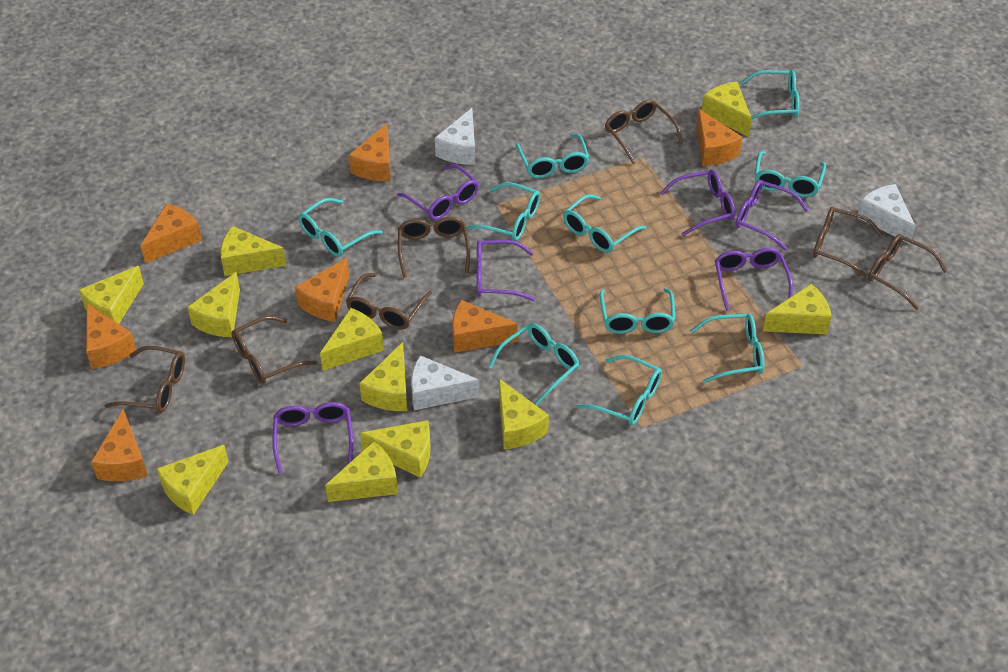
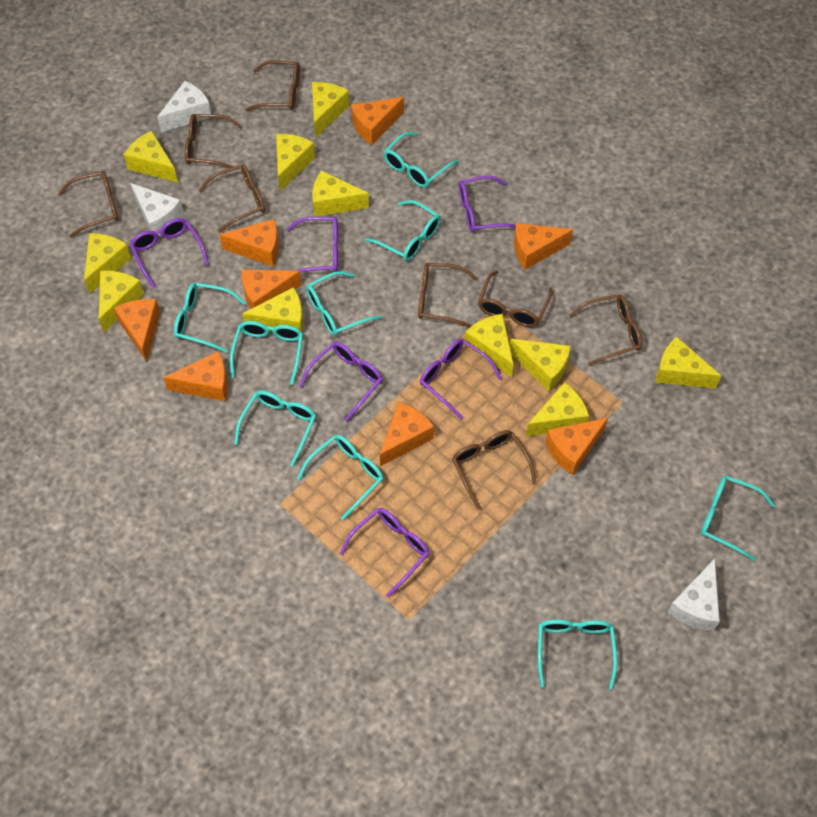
brown glasses: 7 -> 8
orange cheese: 7 -> 8
turquoise glasses: 10 -> 9

